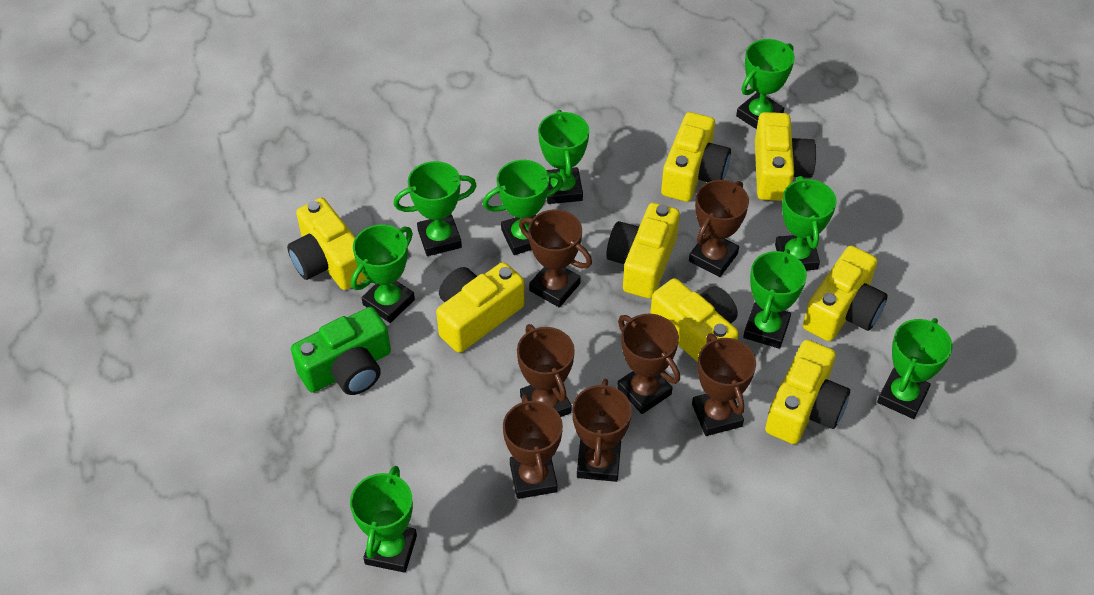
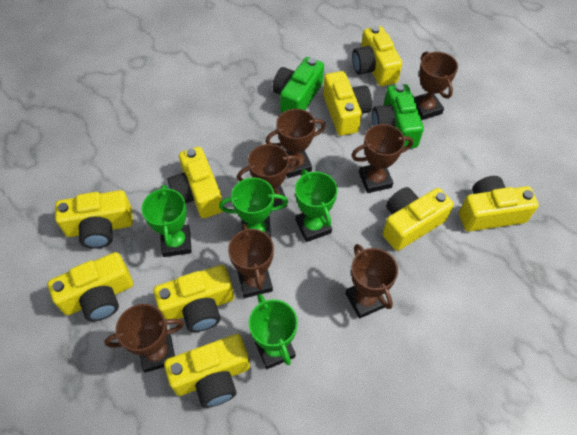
green camera: 1 -> 2
green trophy: 9 -> 4
yellow camera: 8 -> 9

